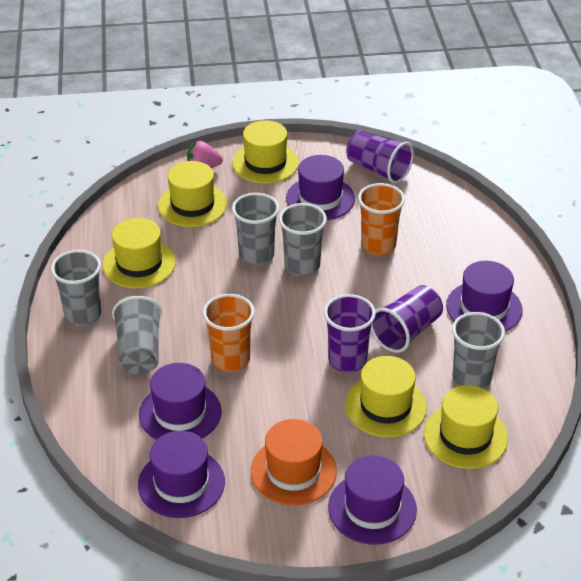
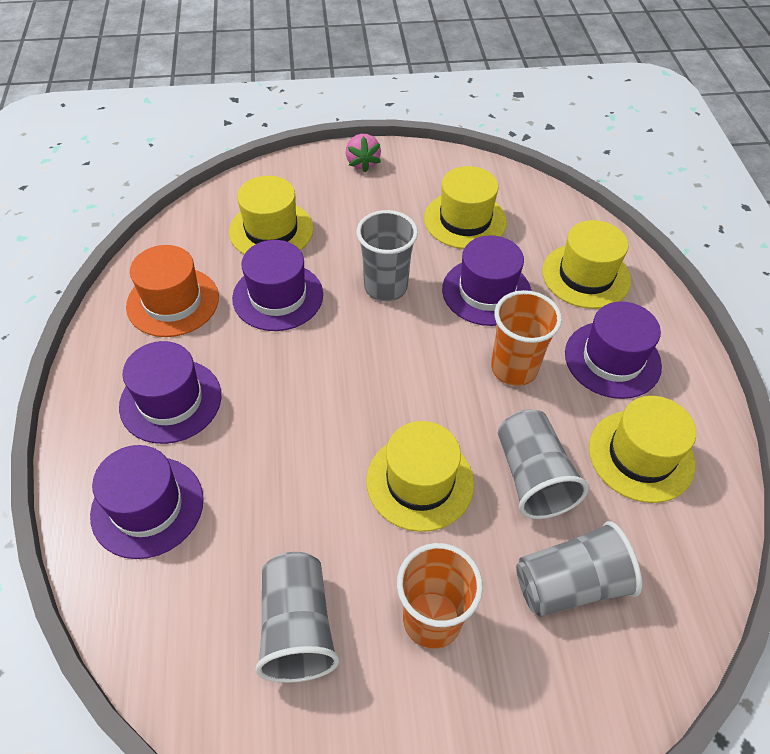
grey cup: 5 -> 4
purple cup: 3 -> 0

